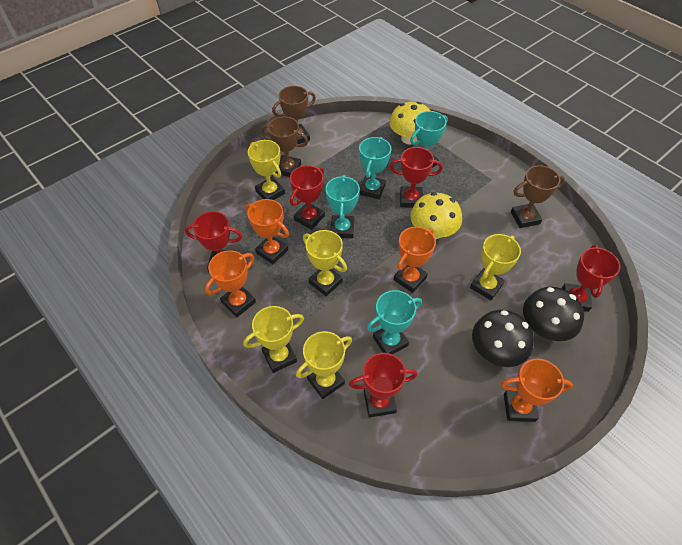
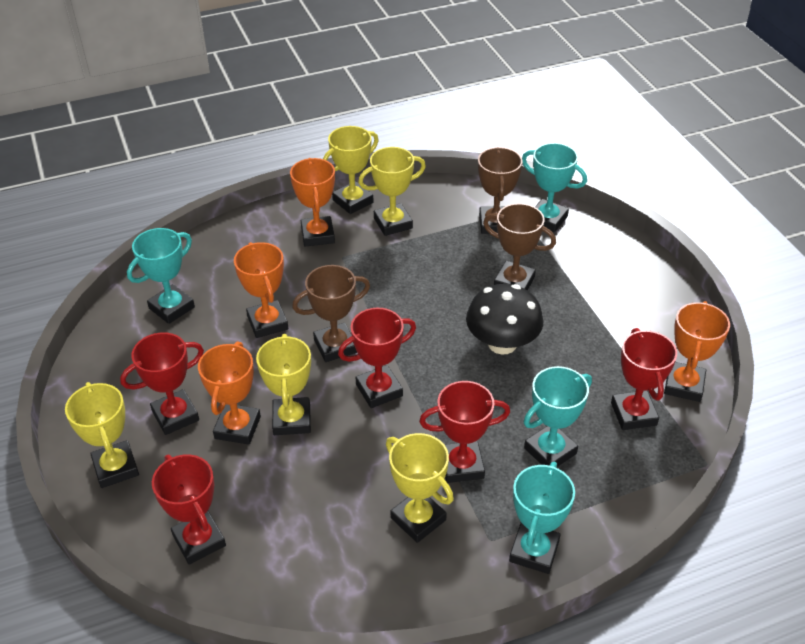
black mushroom: 2 -> 1
yellow mushroom: 2 -> 0

